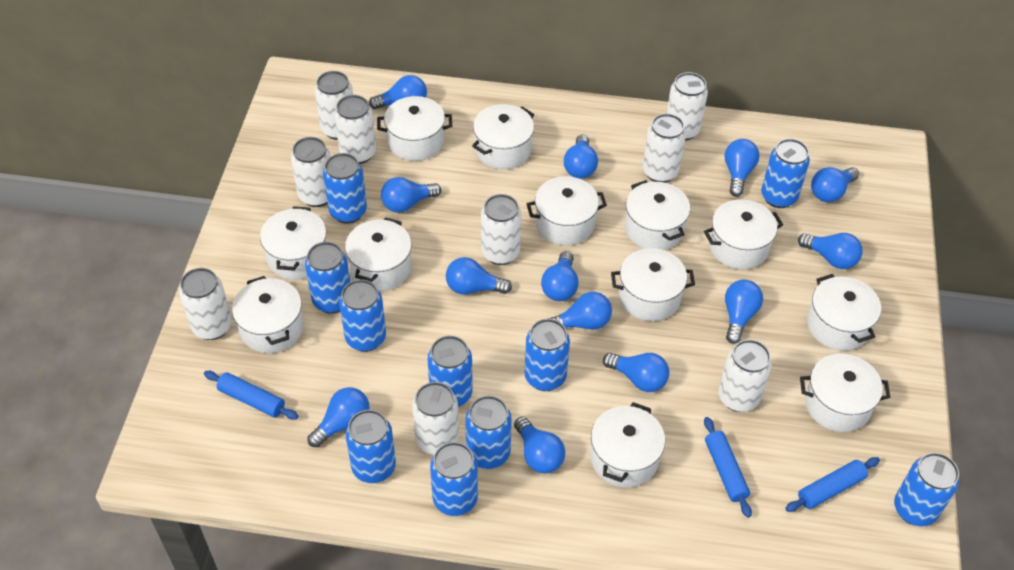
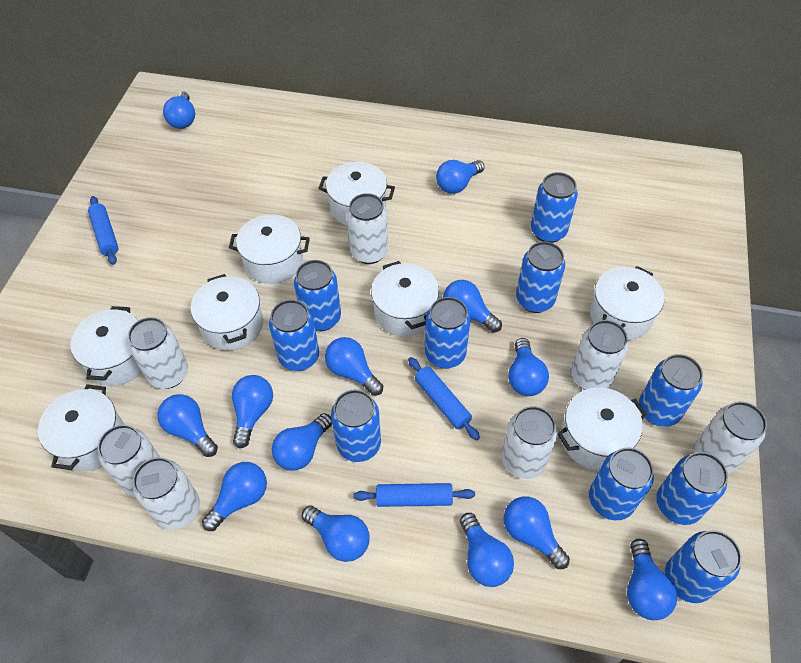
white can: 9 -> 7
white pot: 12 -> 8

